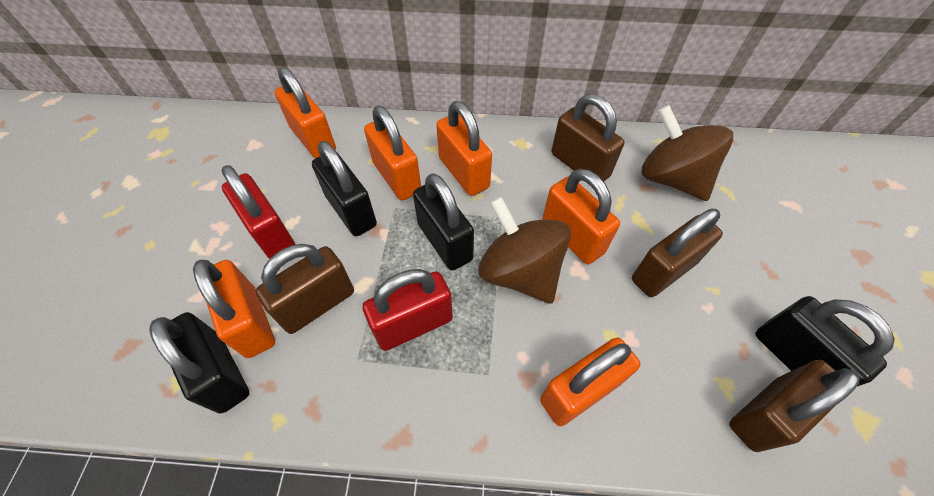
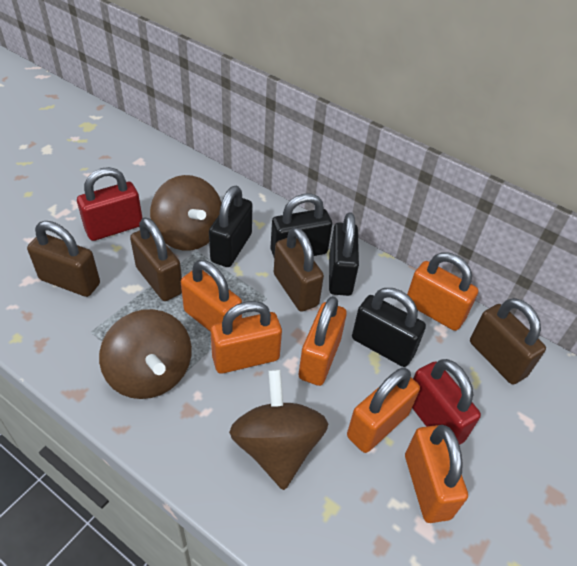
brown spinning top: 2 -> 3

